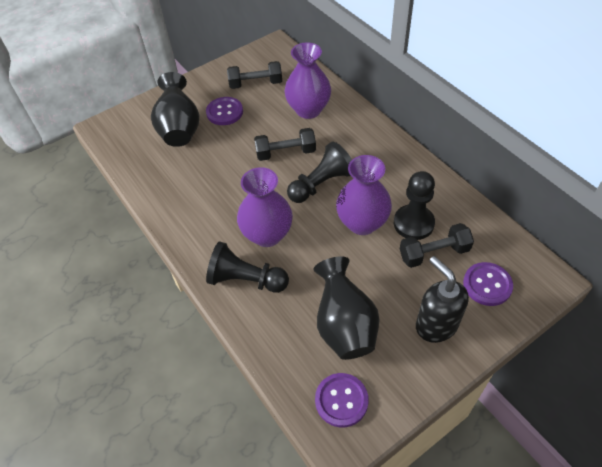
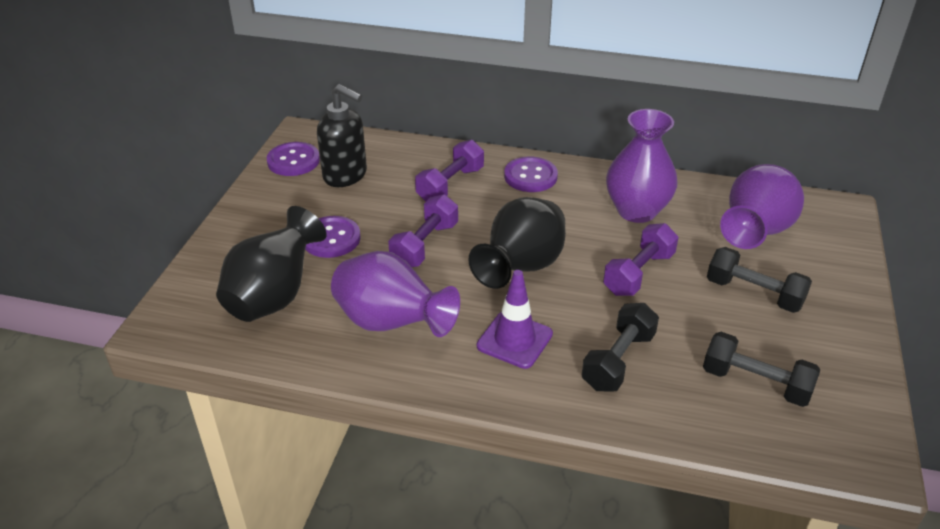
black pawn: 3 -> 0
purple dumbbell: 0 -> 3
purple traffic cone: 0 -> 1

